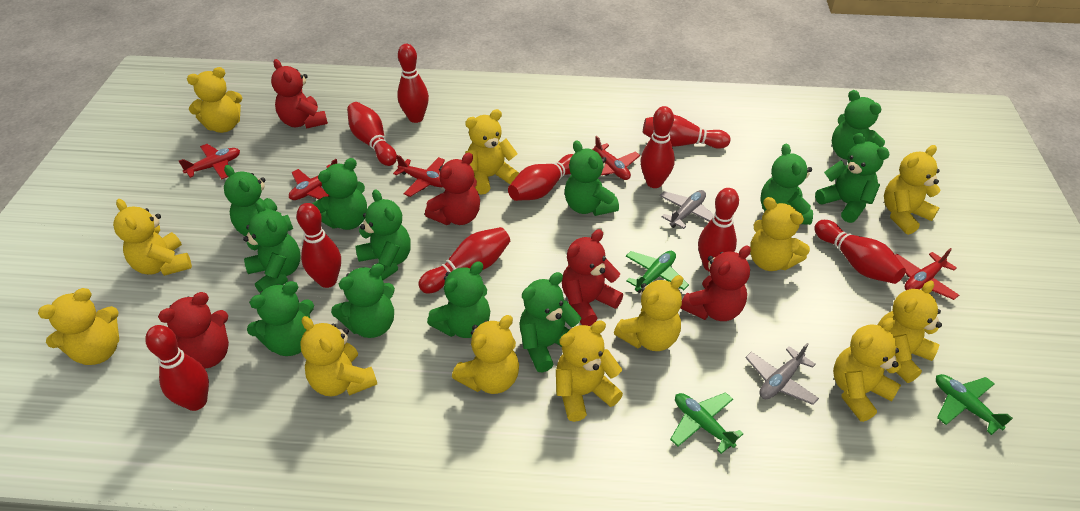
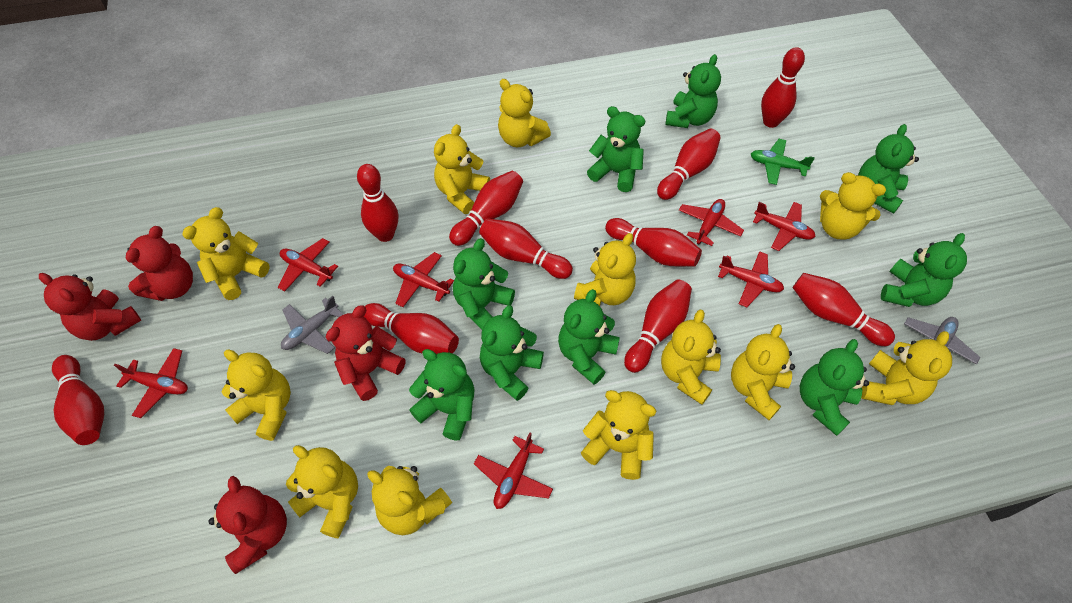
green plane: 3 -> 1
green teddy bear: 12 -> 9
red plane: 5 -> 7
red teddy bear: 5 -> 4

